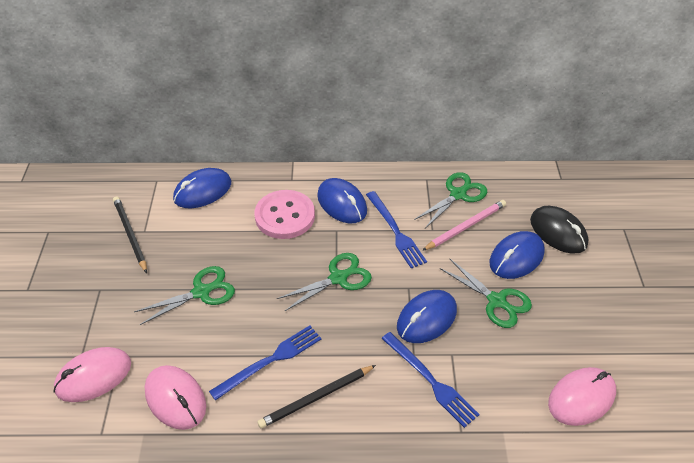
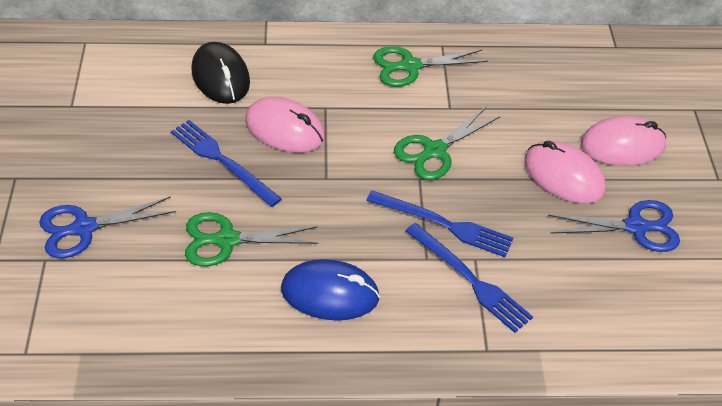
black pencil: 2 -> 0
blue mouse: 4 -> 1
blue scissors: 0 -> 2
green scissors: 4 -> 3
pink button: 1 -> 0
pink pencil: 1 -> 0

